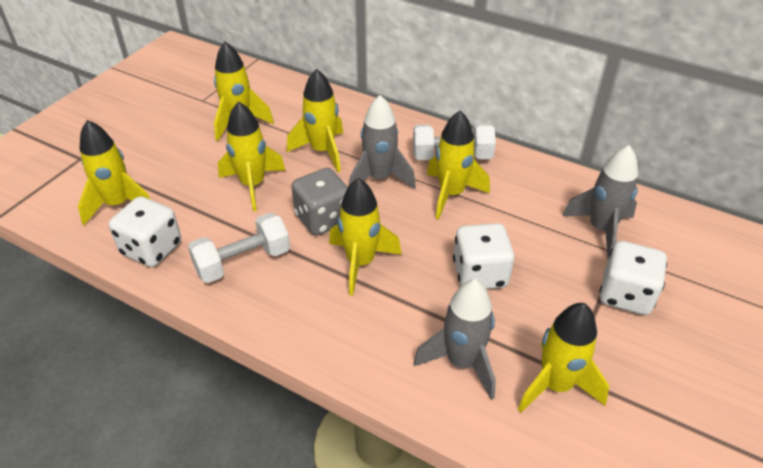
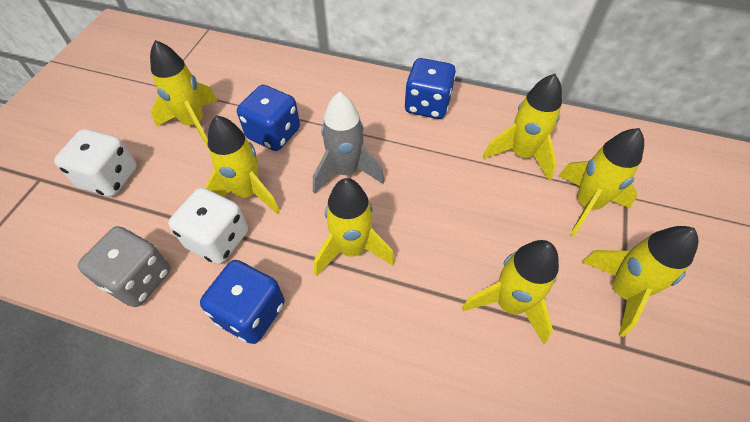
blue dice: 0 -> 3
grey rocket: 3 -> 1
white dice: 3 -> 2
white dumbbell: 2 -> 0

